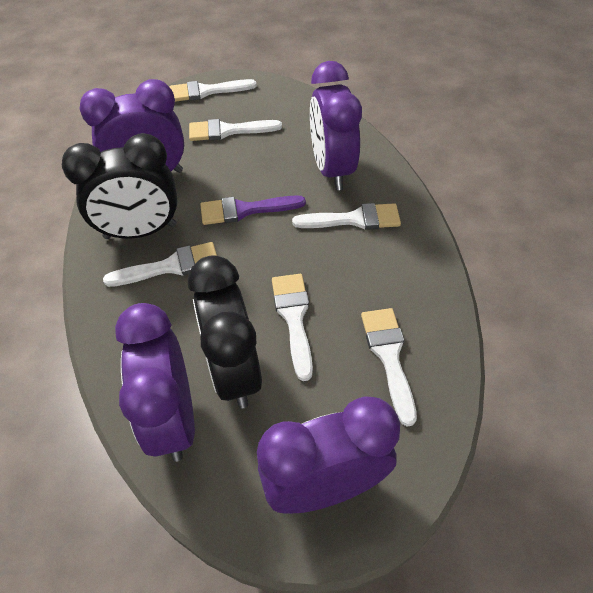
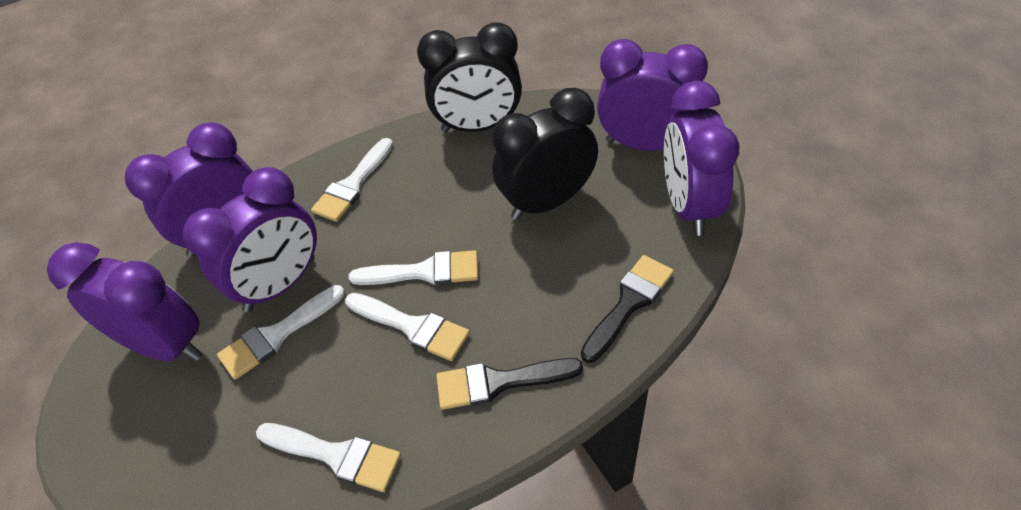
black brush: 0 -> 2
purple brush: 1 -> 0
purple clock: 4 -> 5
white brush: 6 -> 5

